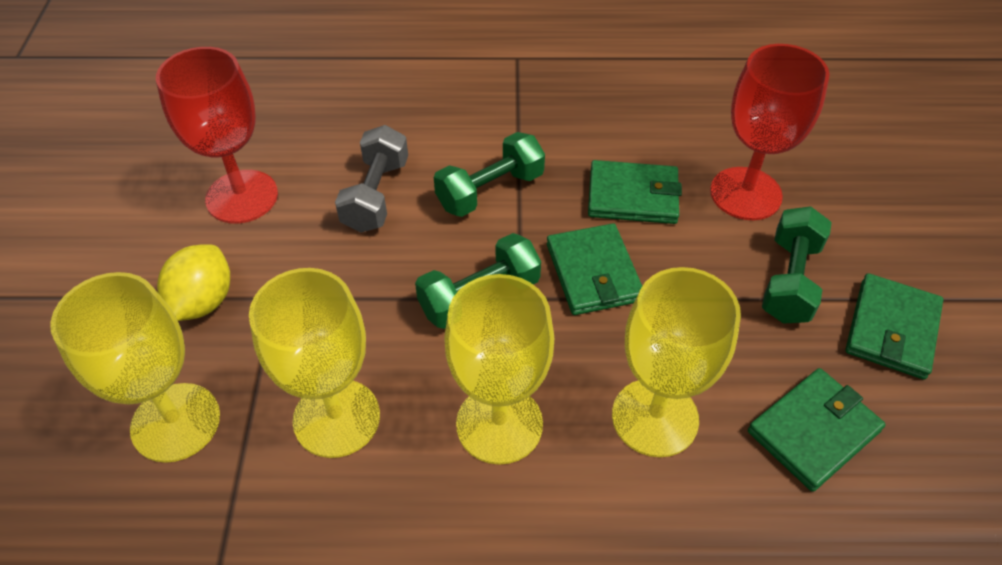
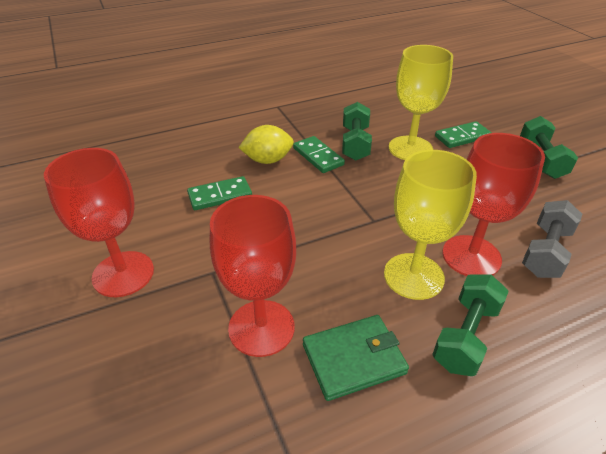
green domino: 0 -> 3
green wallet: 4 -> 1
red goblet: 2 -> 3
yellow goblet: 4 -> 2

